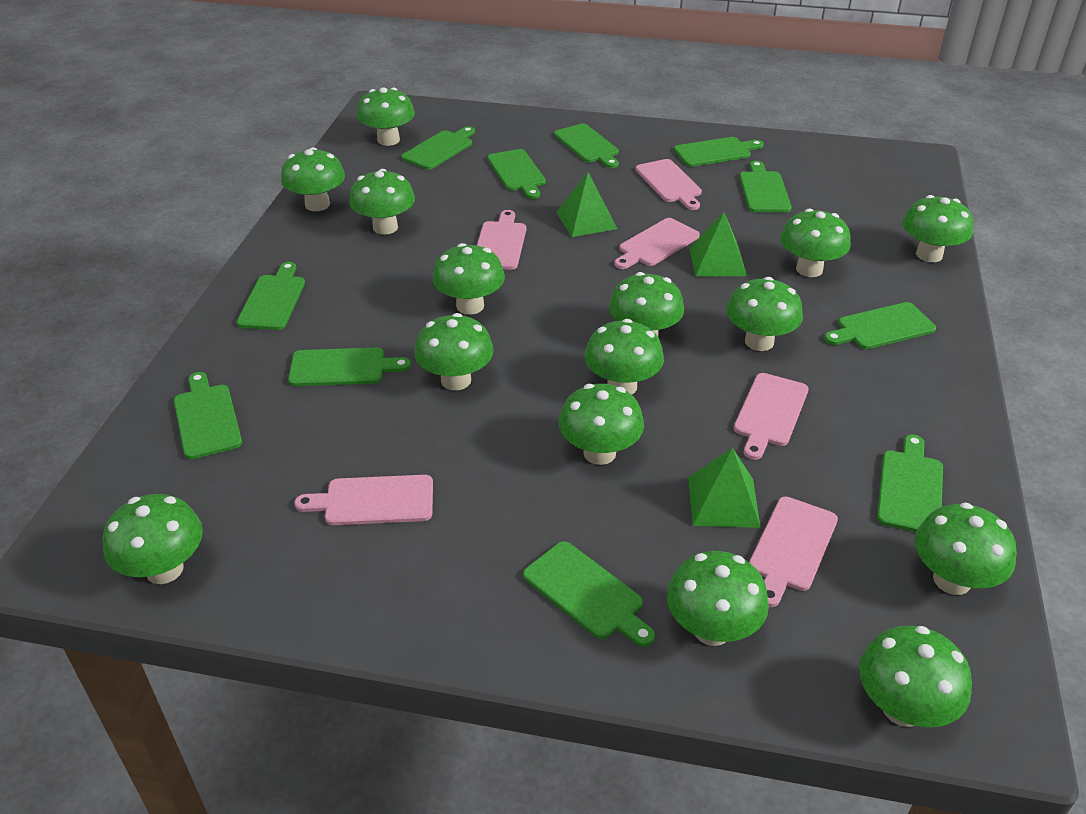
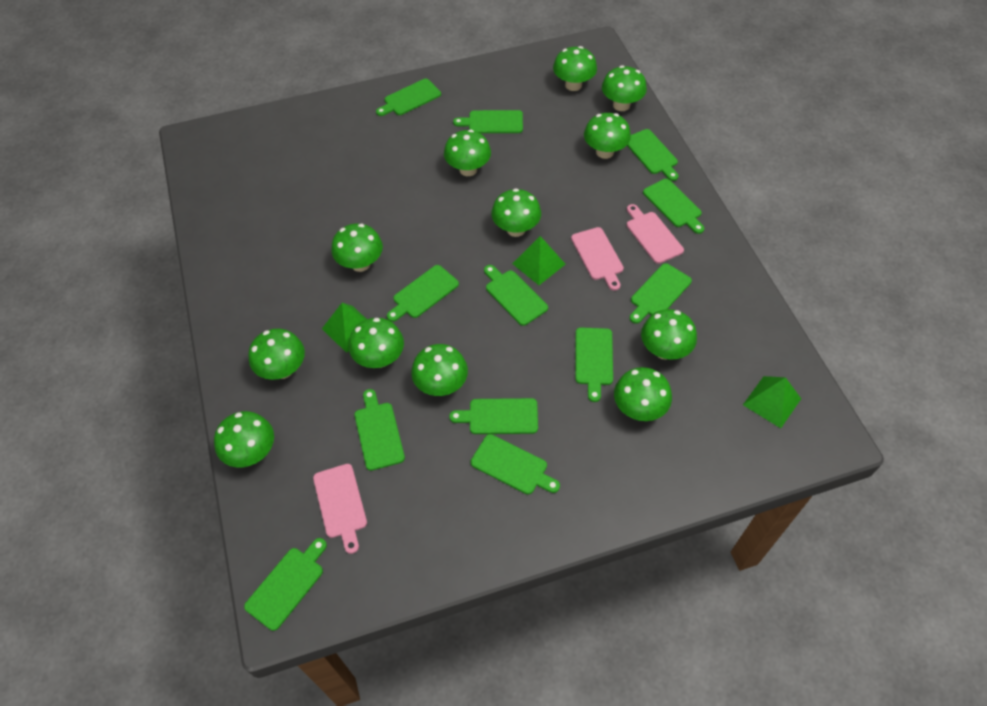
green cutting board: 11 -> 12
green mushroom: 15 -> 12
pink cutting board: 6 -> 3

